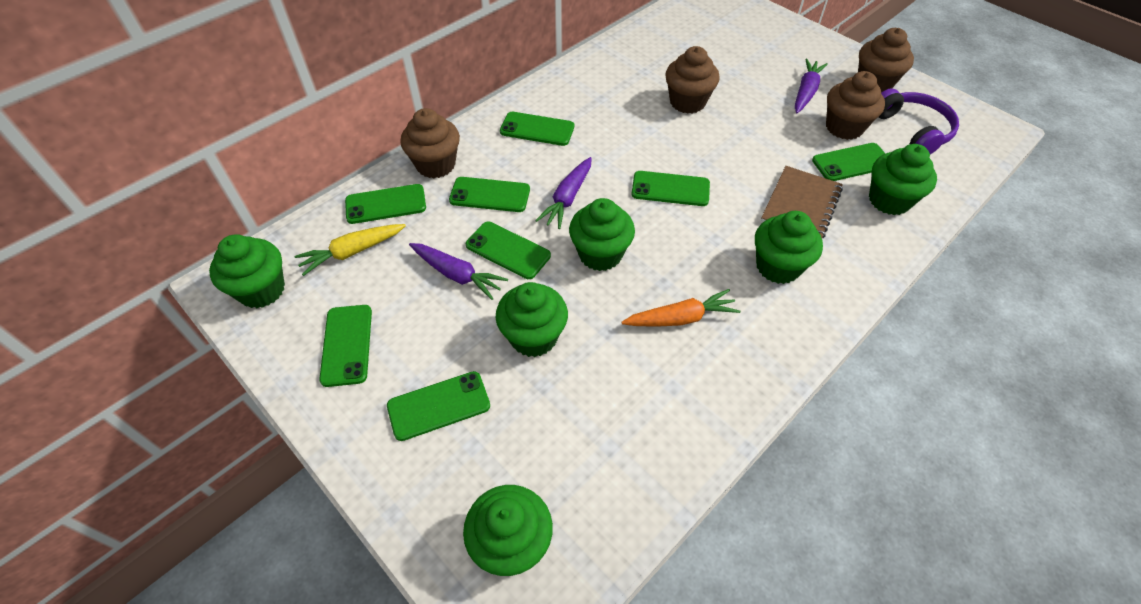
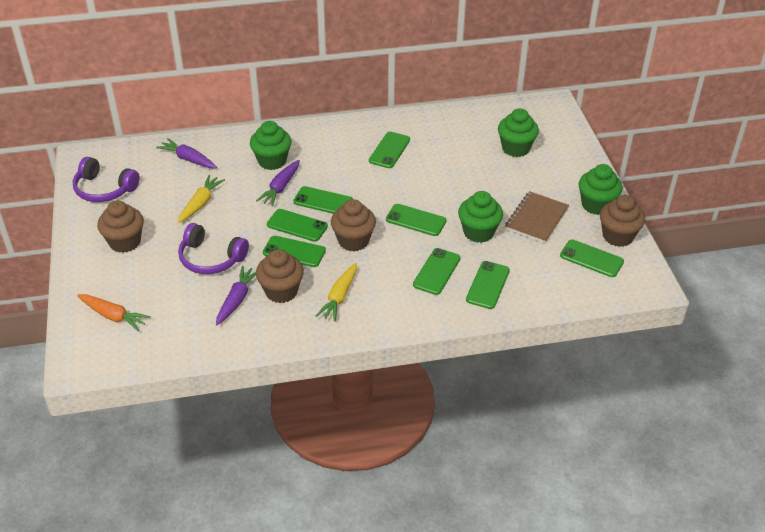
green cupcake: 6 -> 4
purple headphones: 1 -> 2
yellow carrot: 1 -> 2

